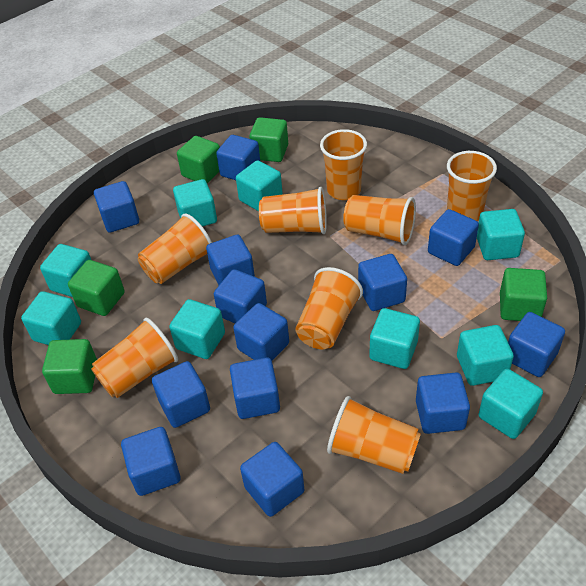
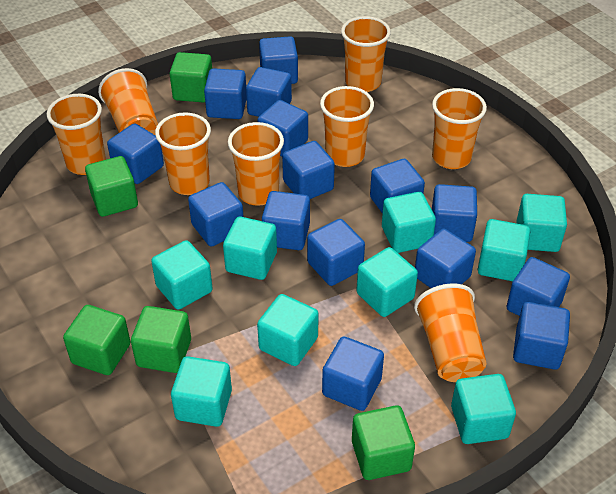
blue cube: 13 -> 15

